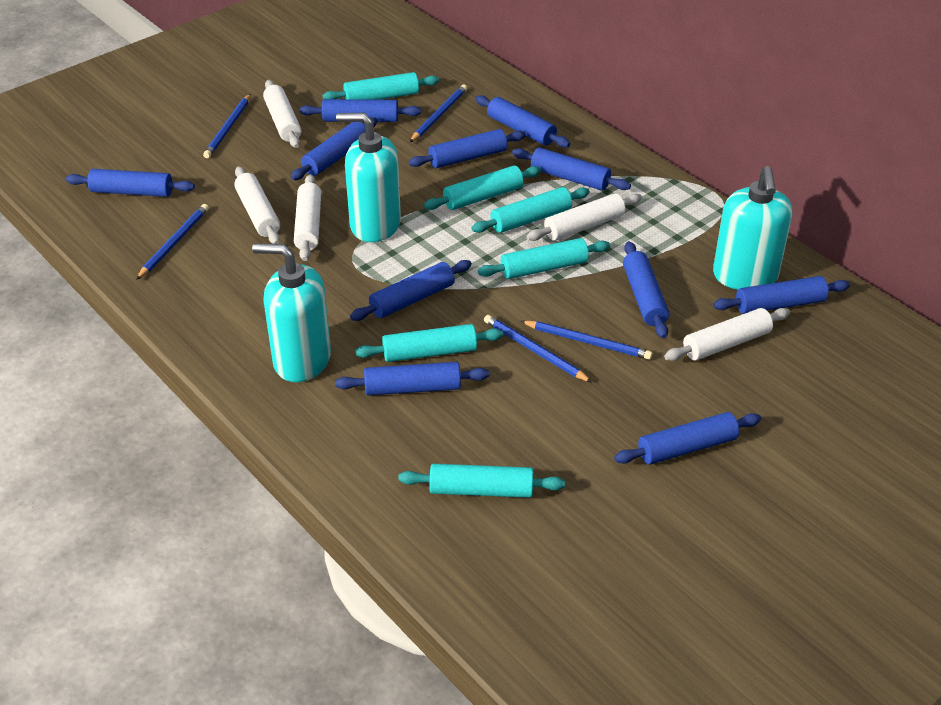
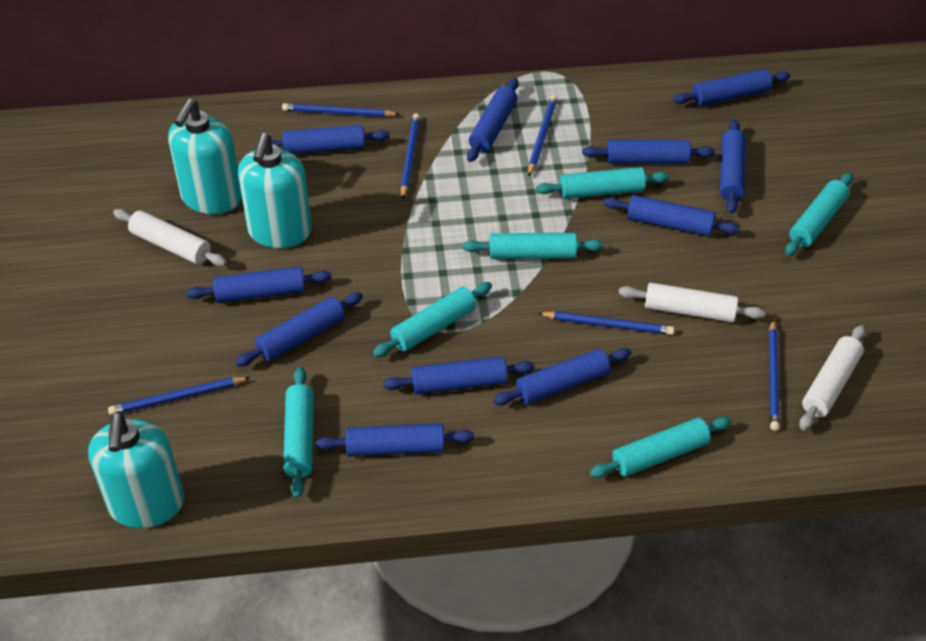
blue pencil: 5 -> 6
white rolling pin: 5 -> 3

